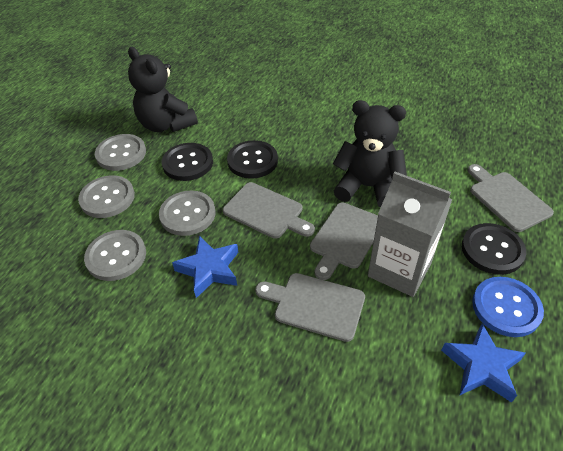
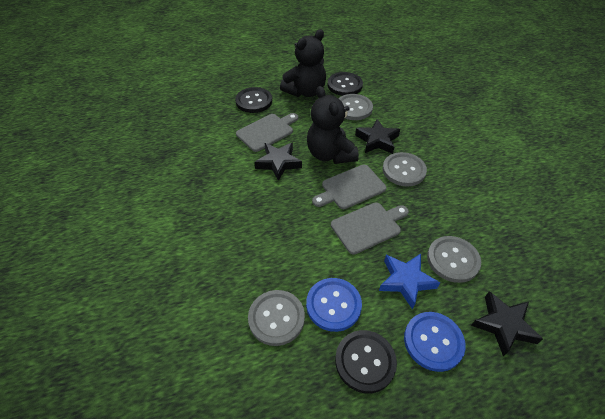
black star: 0 -> 3
blue button: 1 -> 2
blue star: 2 -> 1
grey carton: 1 -> 0
grey cutting board: 4 -> 3

